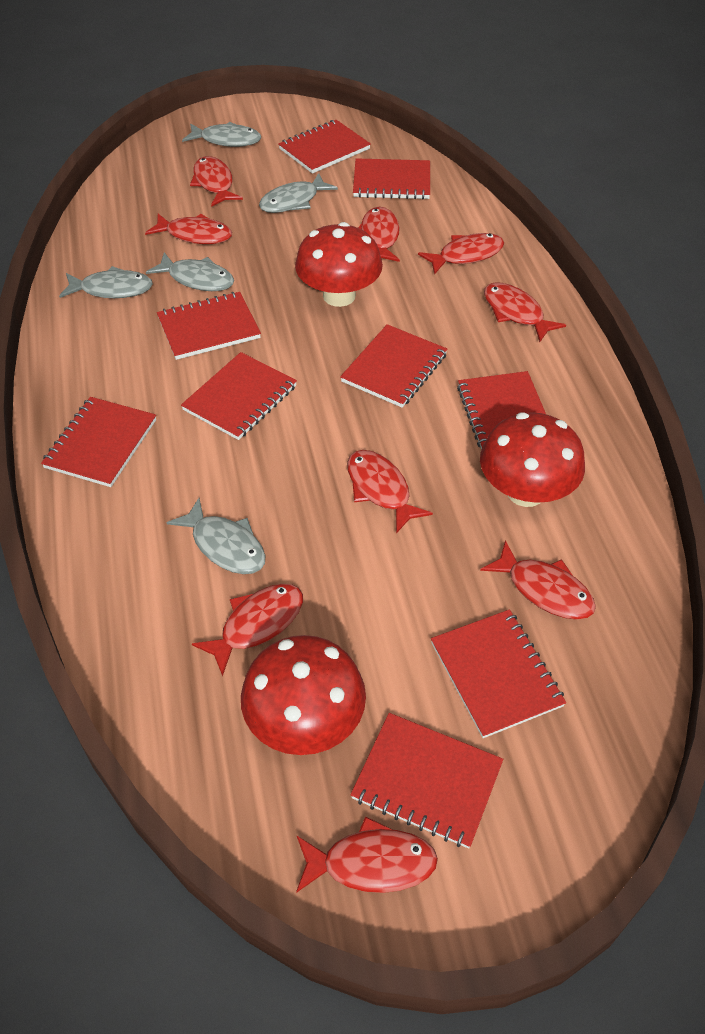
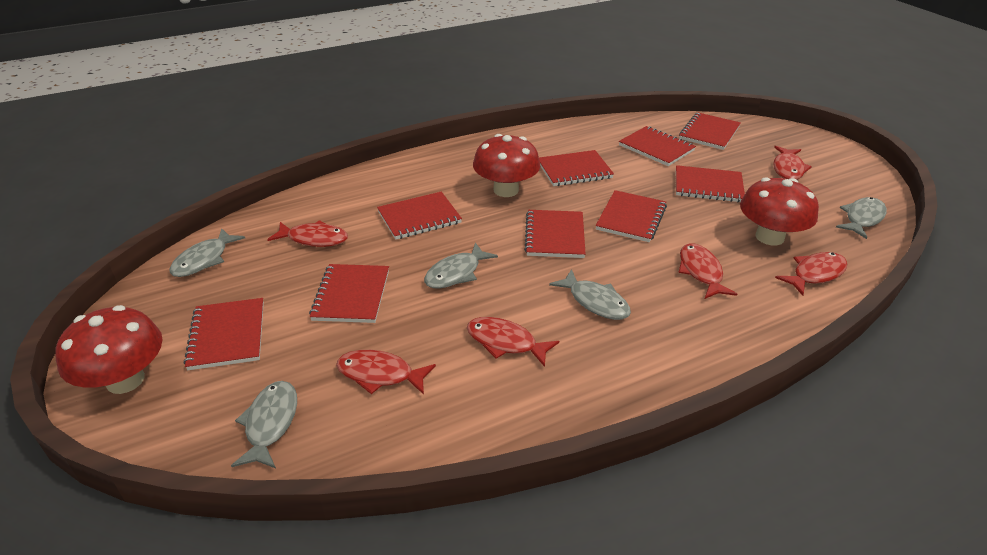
red fish: 9 -> 6

